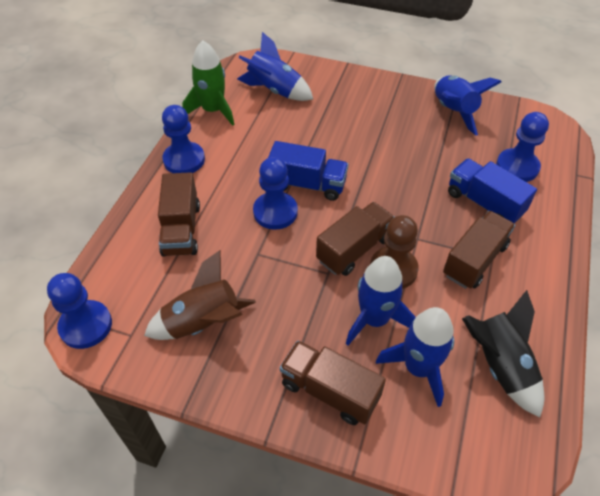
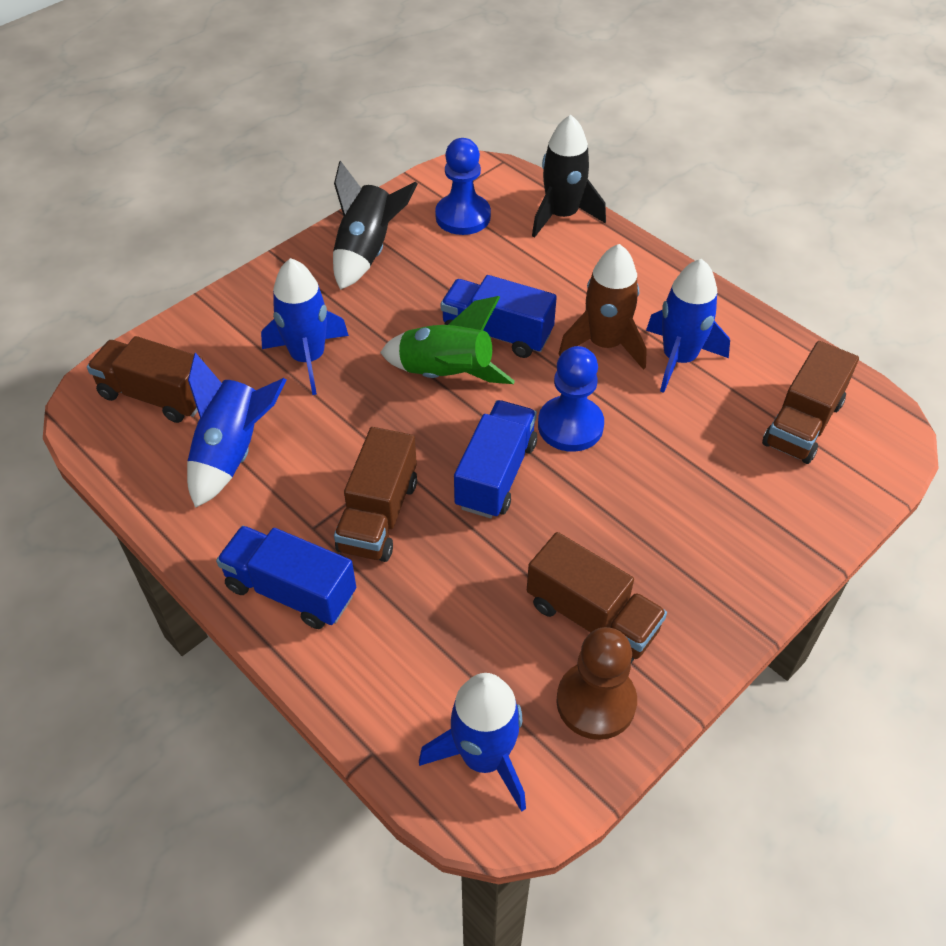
black rocket: 1 -> 2
blue pawn: 4 -> 2
blue truck: 2 -> 3

